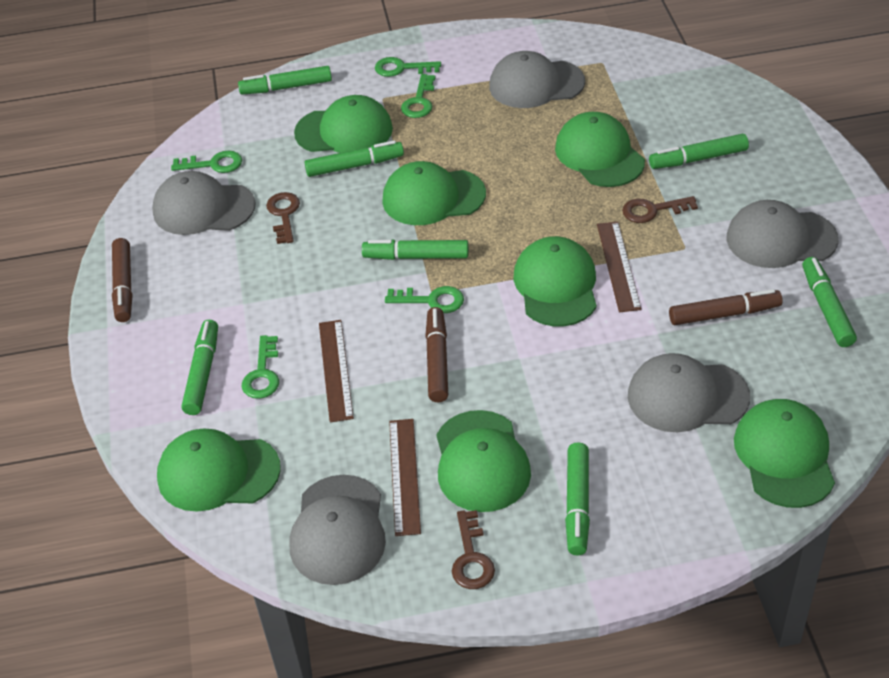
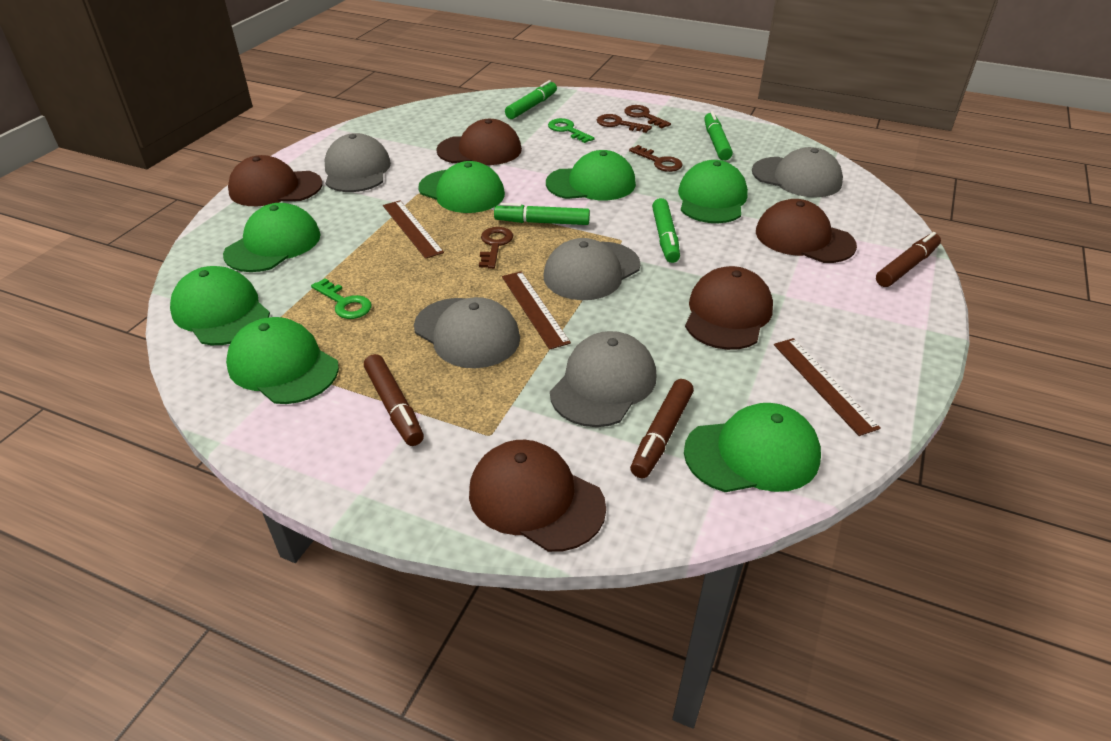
brown cap: 0 -> 5
brown key: 3 -> 4
green key: 5 -> 2
green marker: 7 -> 4

